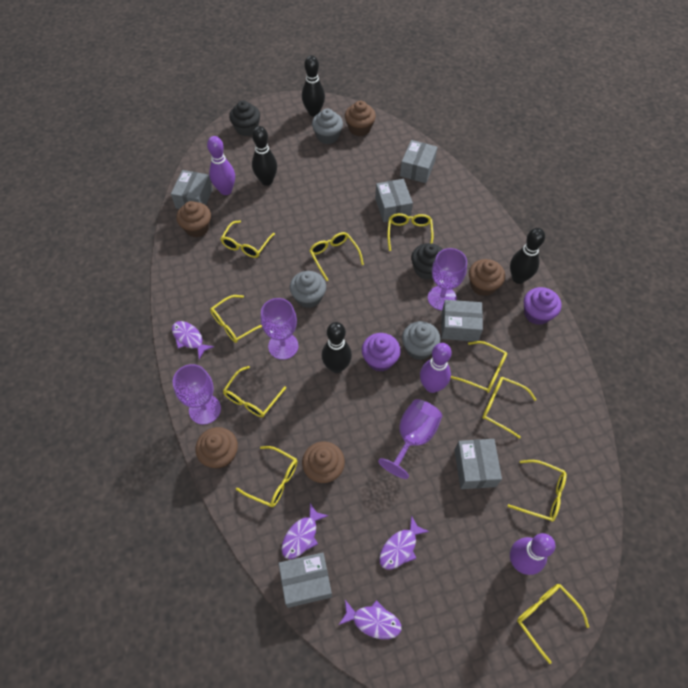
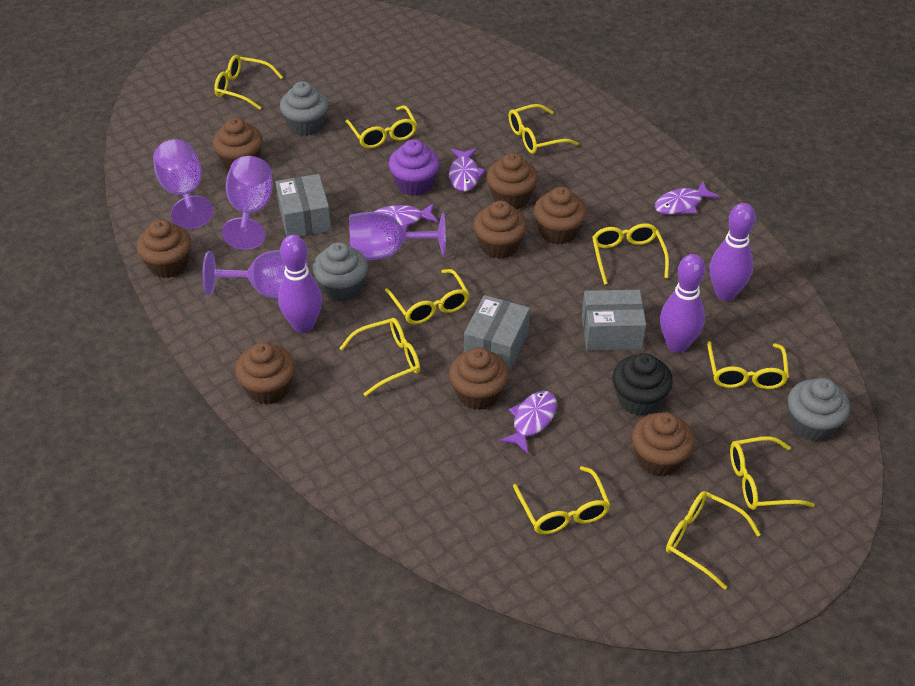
black bowling pin: 4 -> 0
black cupcake: 2 -> 1
brown cupcake: 5 -> 8
grey box: 6 -> 3
purple cupcake: 2 -> 1

